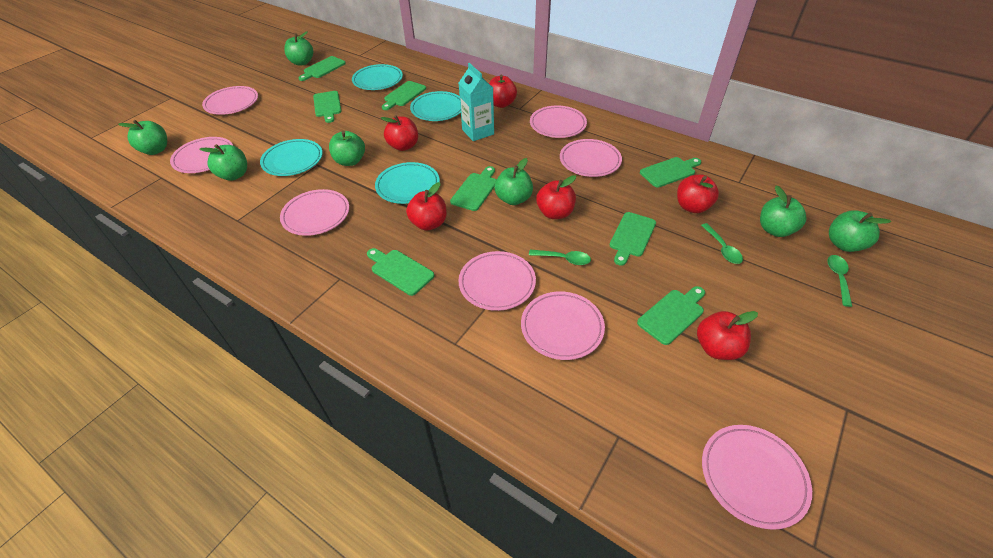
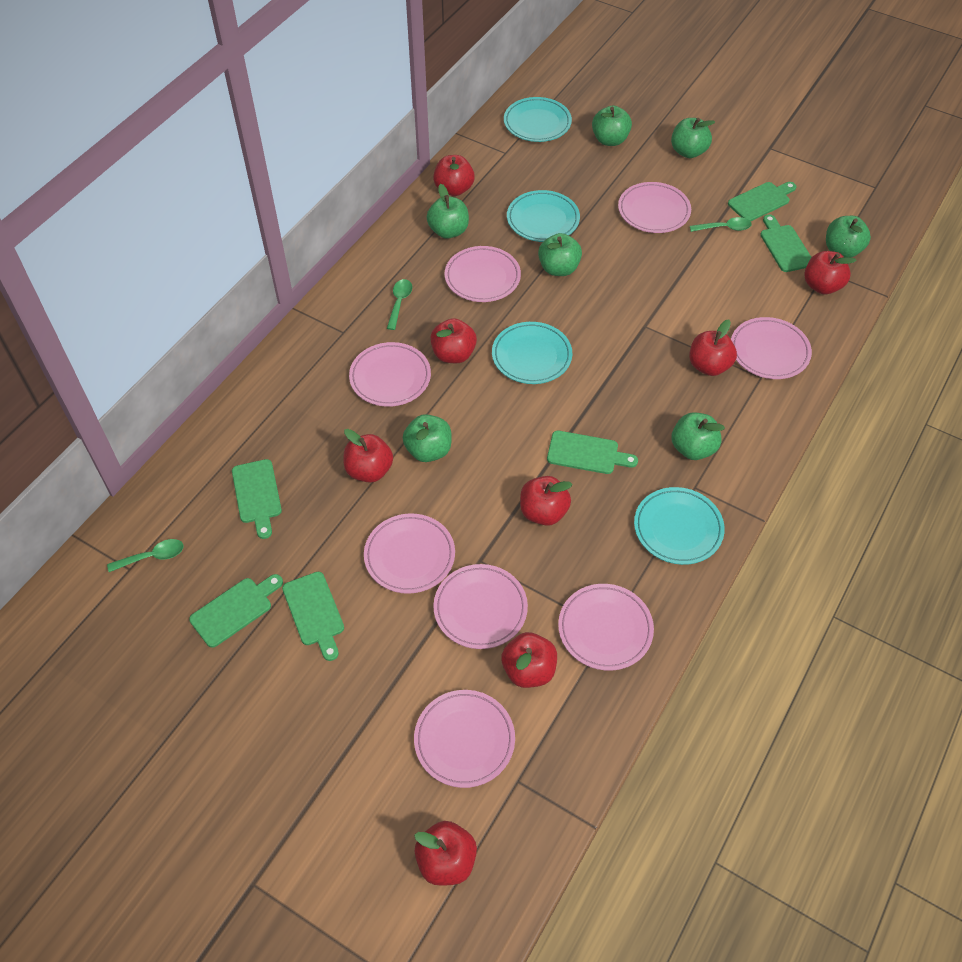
green cutting board: 8 -> 6
red apple: 6 -> 8
turquoise carton: 1 -> 0

